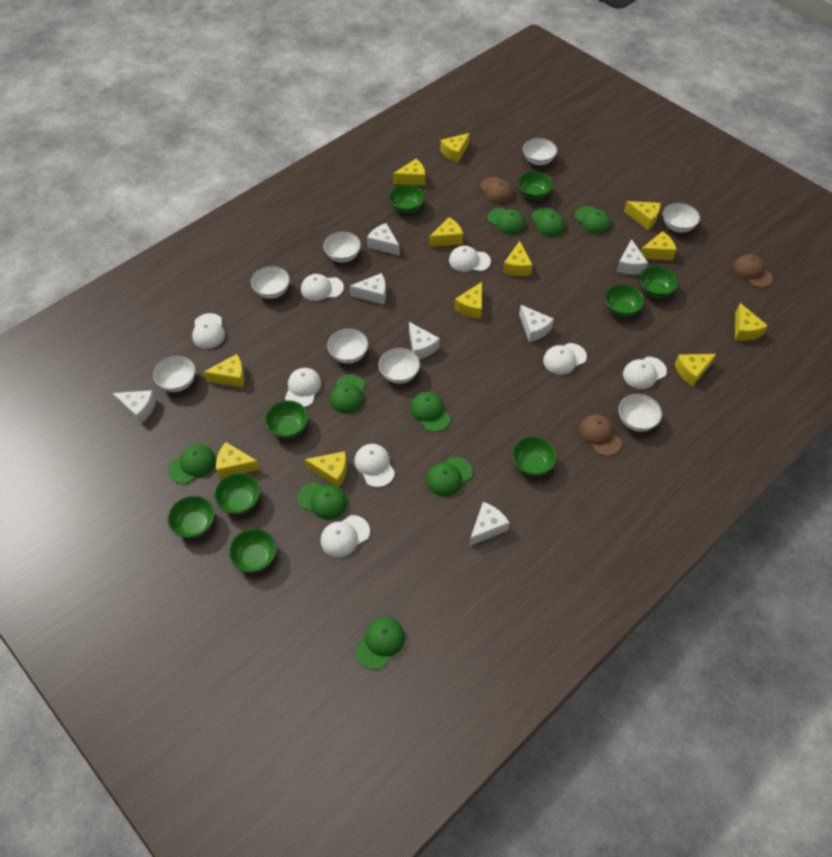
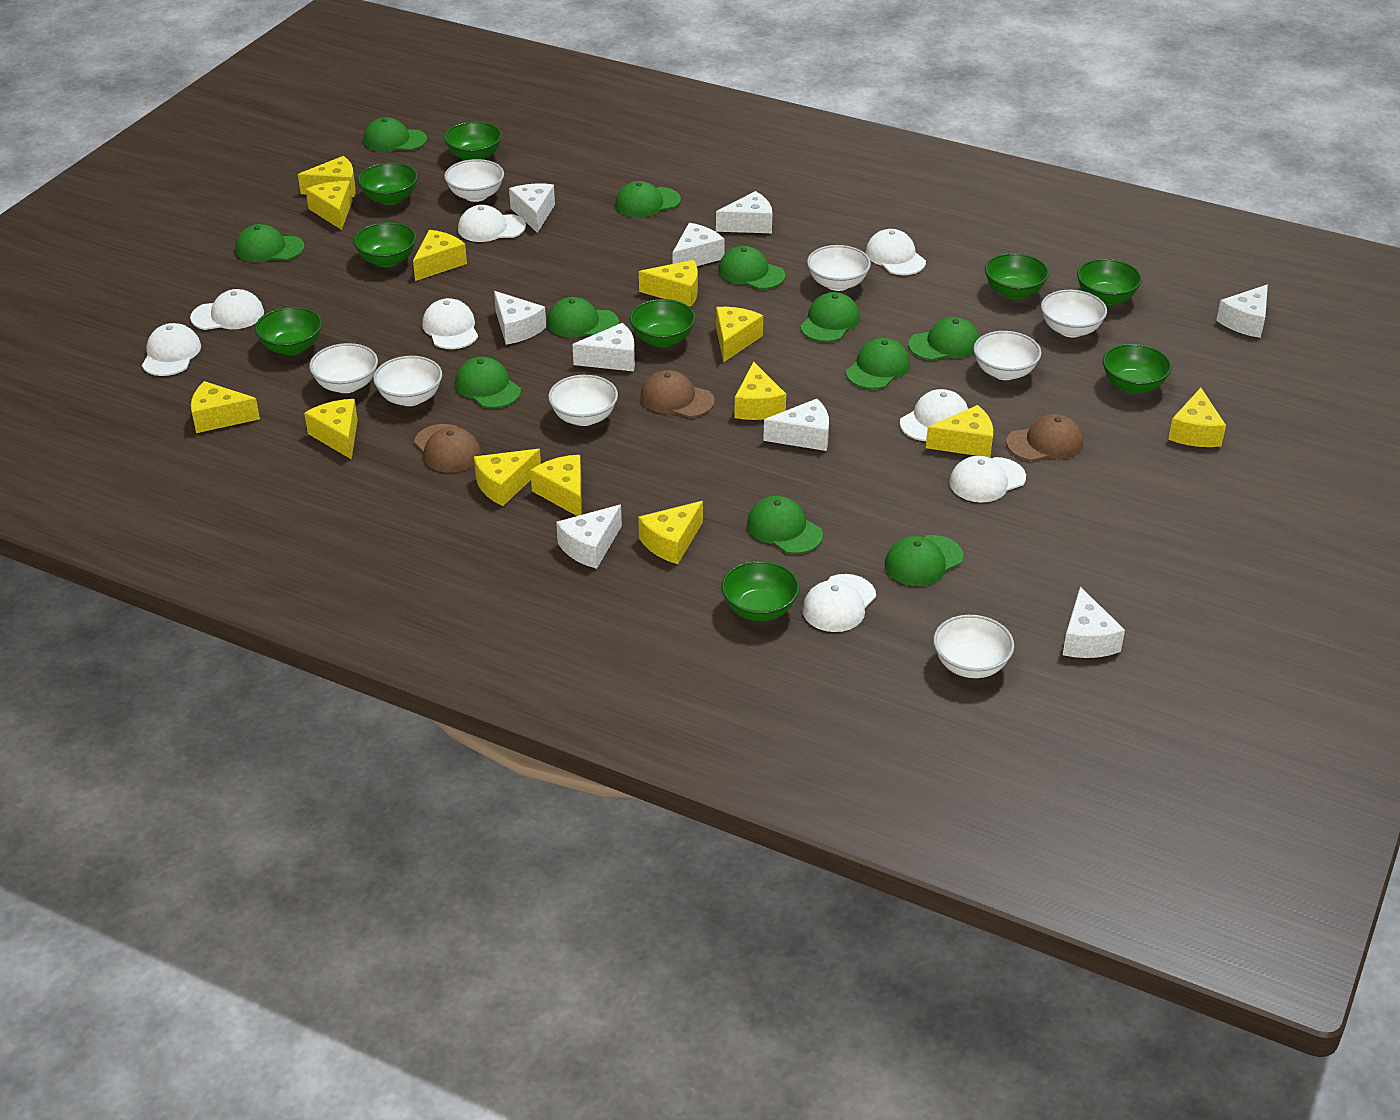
green cap: 9 -> 11
white cheese: 7 -> 9
yellow cheese: 12 -> 13

